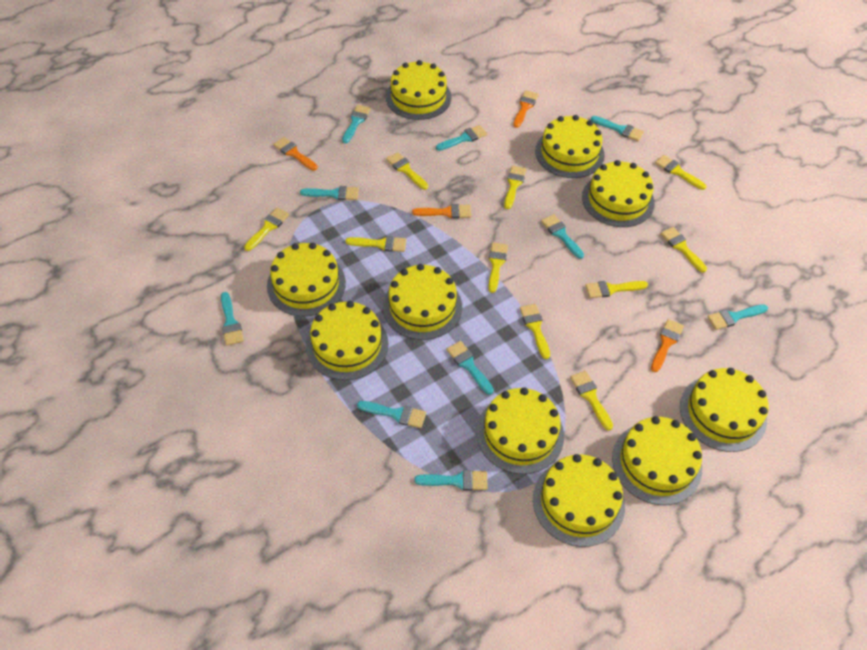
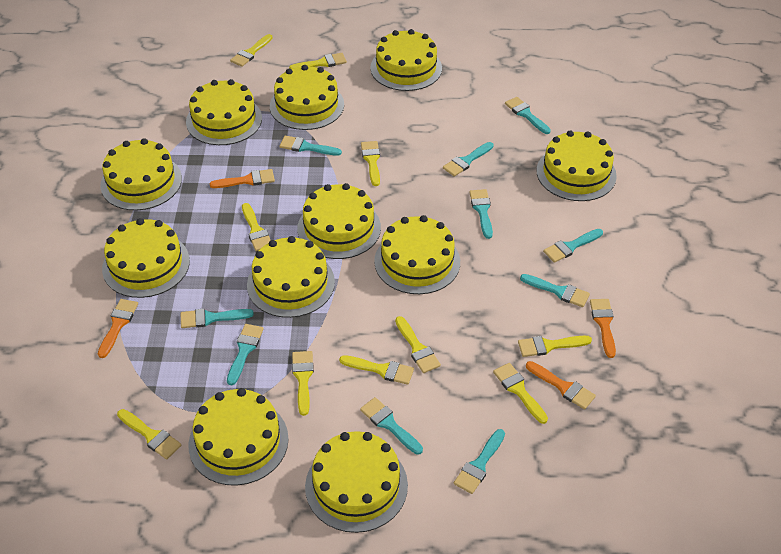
yellow cake: 10 -> 11

